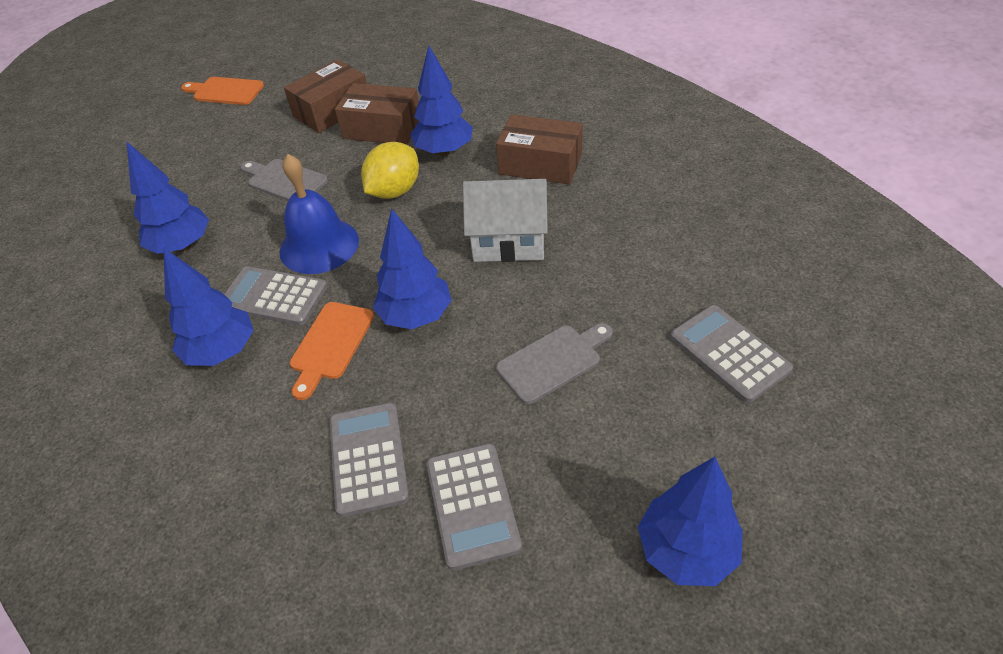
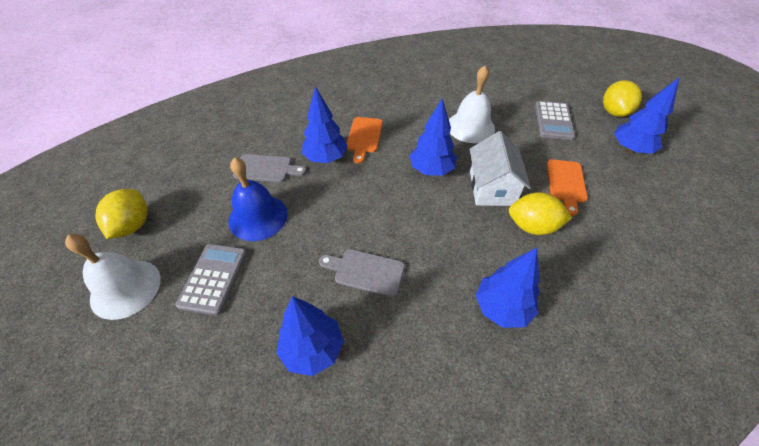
brown box: 3 -> 0
grey calculator: 4 -> 2
white bell: 0 -> 2
yellow lemon: 1 -> 3

